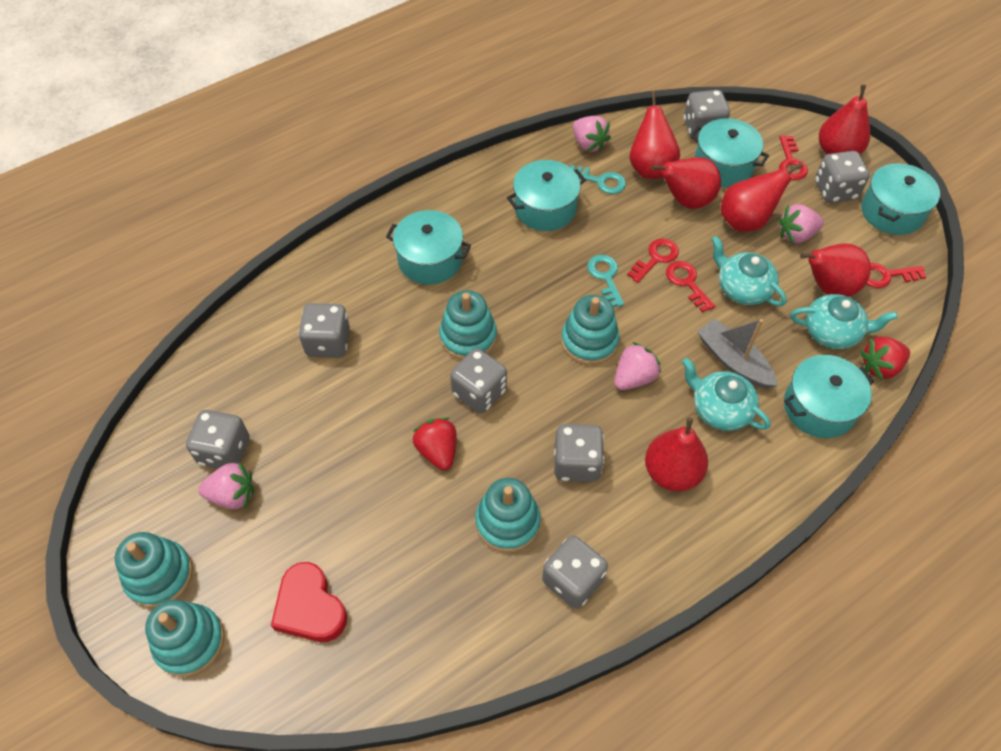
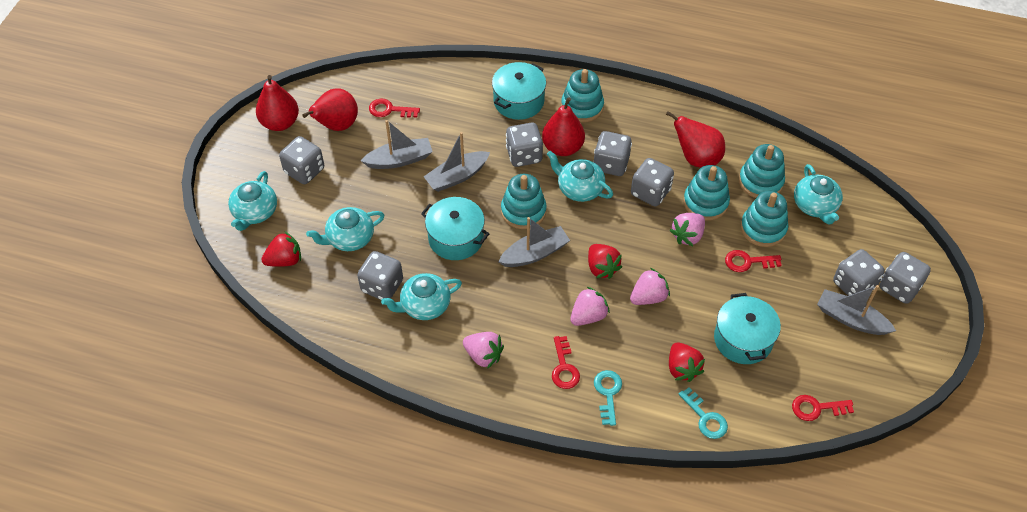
grey boat: 1 -> 4
red heart: 1 -> 0
red pear: 6 -> 4
red strawberry: 2 -> 3
turquoise pot: 5 -> 3
turquoise teapot: 3 -> 5

